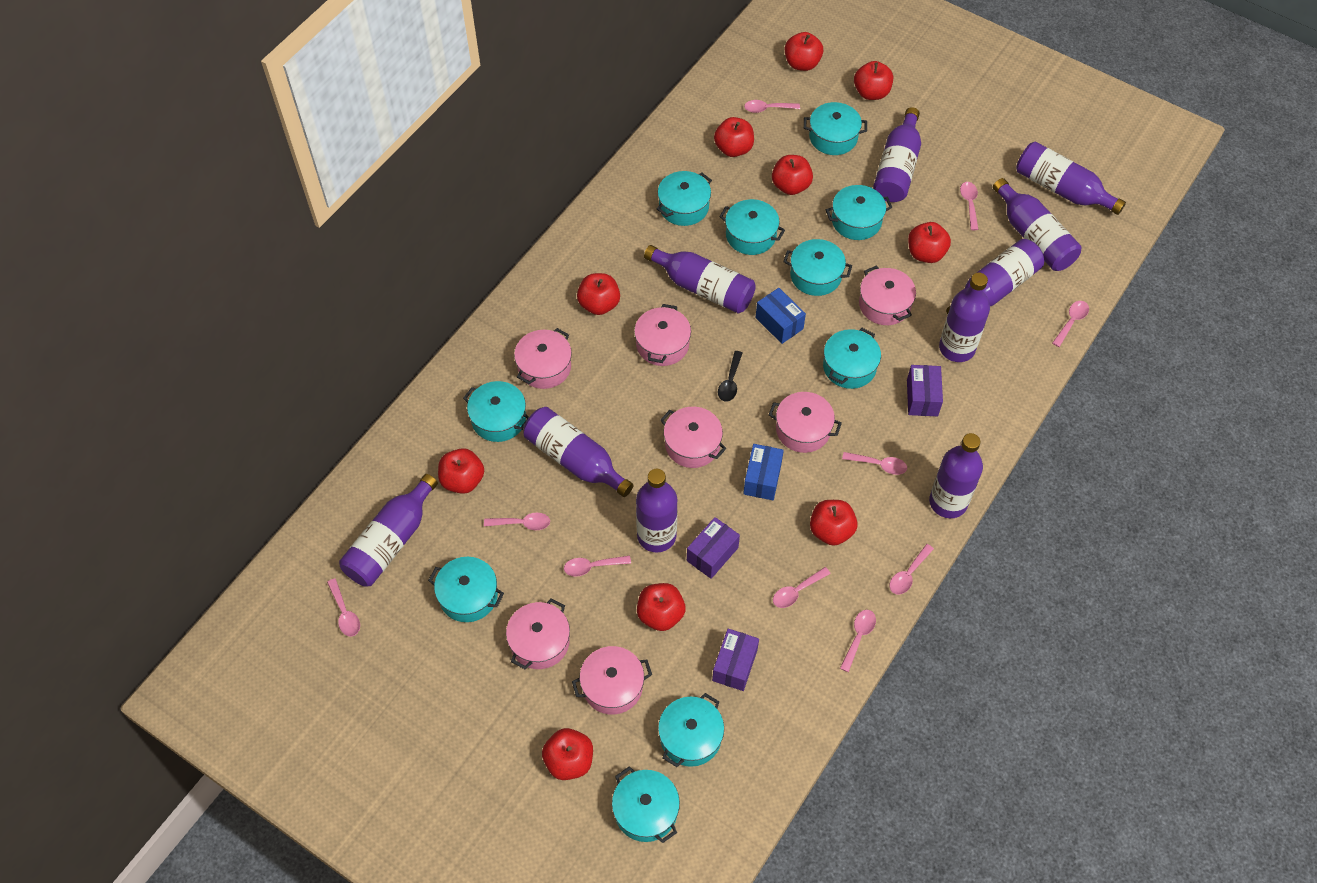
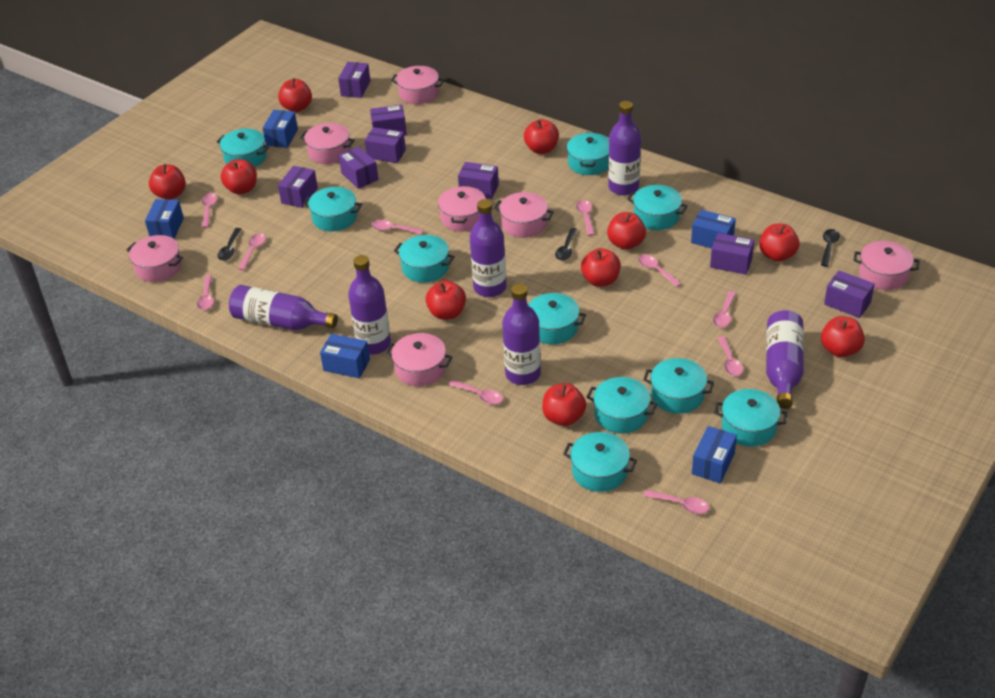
black spoon: 1 -> 3
blue box: 2 -> 5
purple bottle: 10 -> 6
purple box: 3 -> 8

